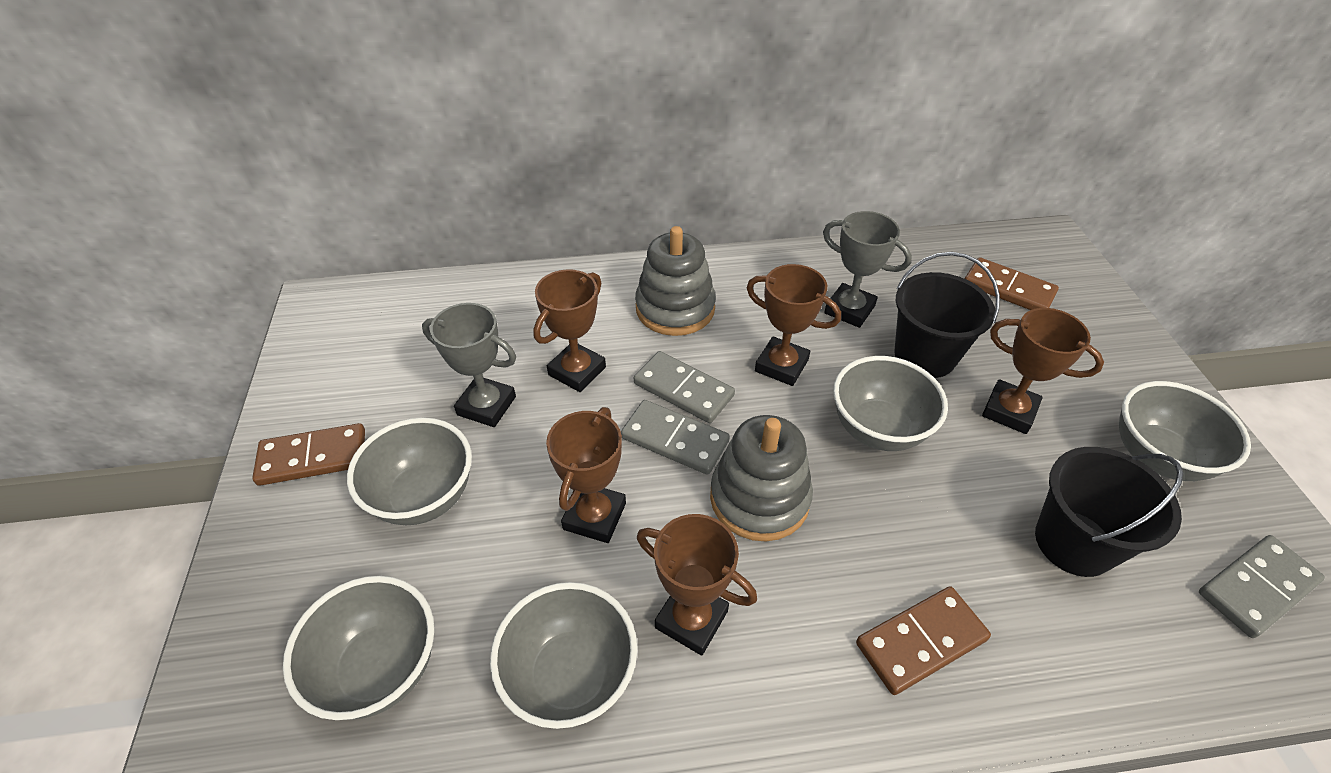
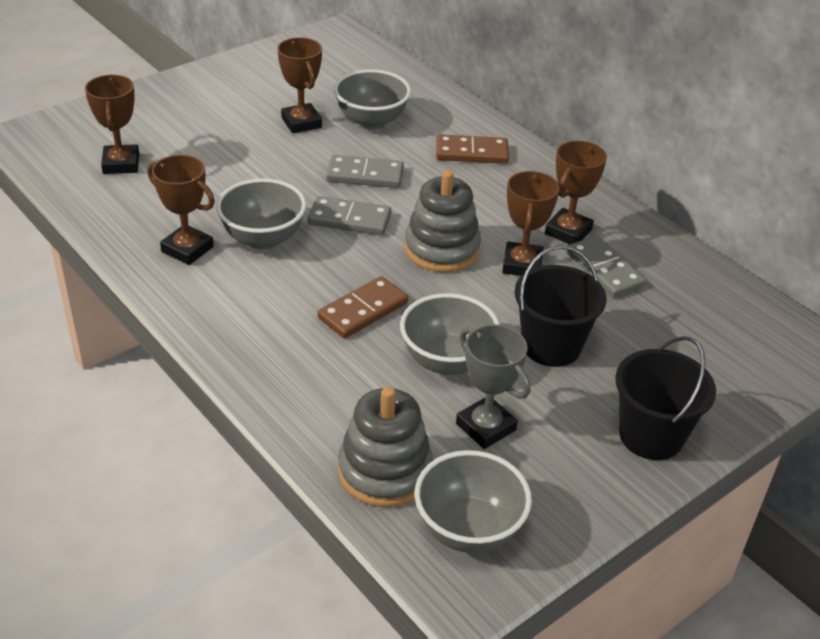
brown domino: 3 -> 2
grey bowl: 5 -> 4
grey trophy: 2 -> 1

